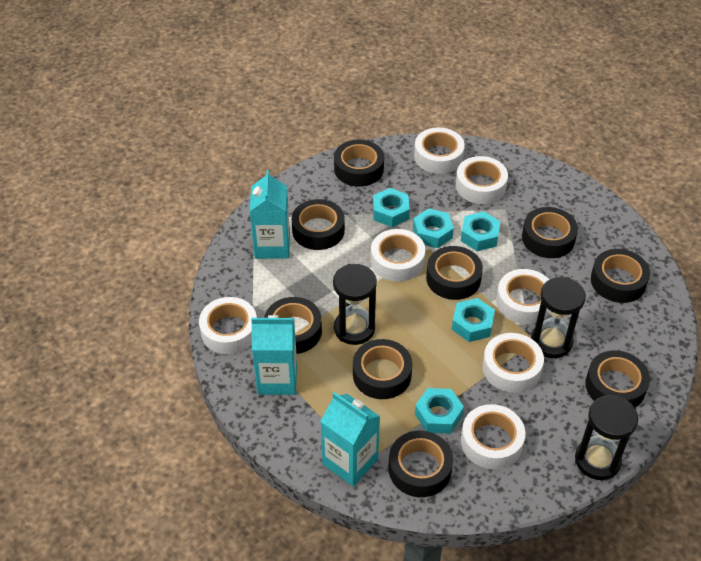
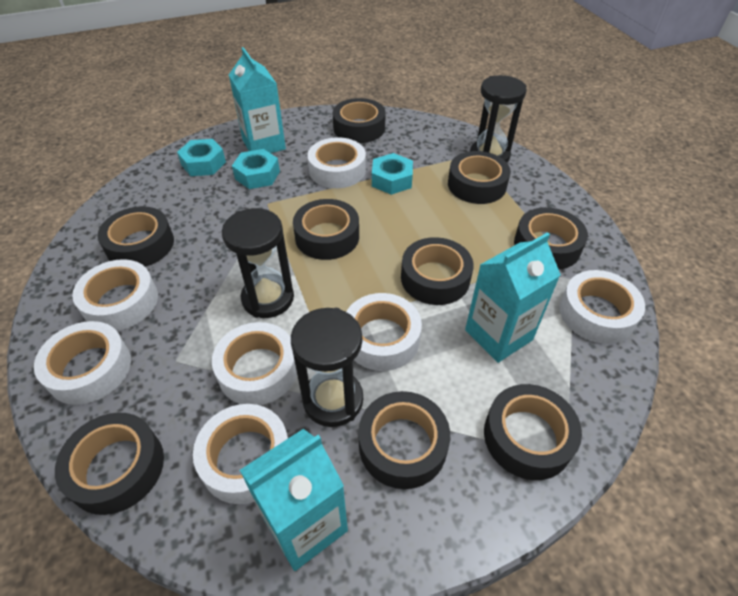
turquoise nut: 5 -> 3

